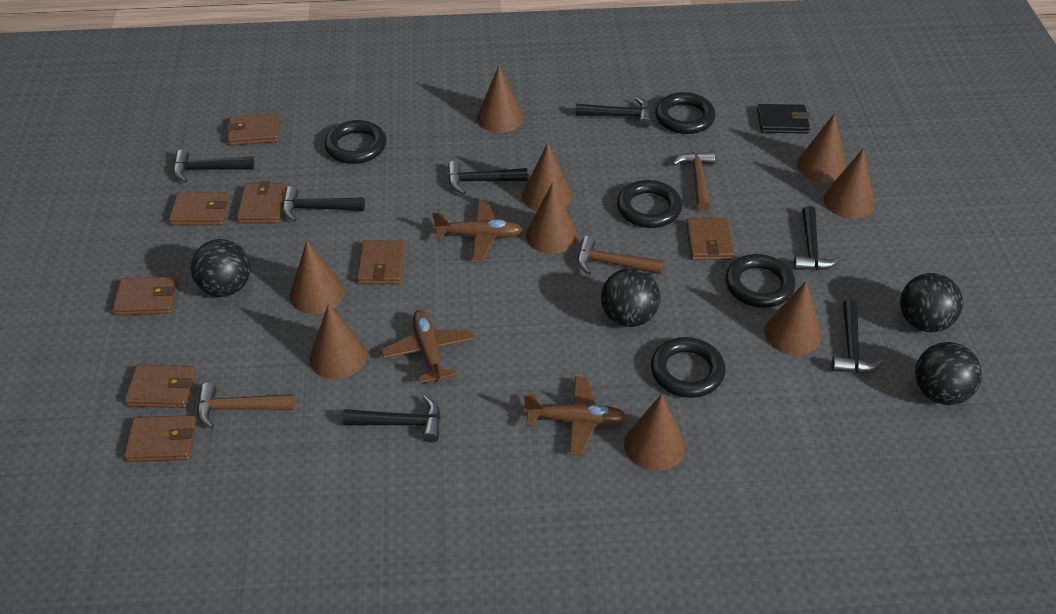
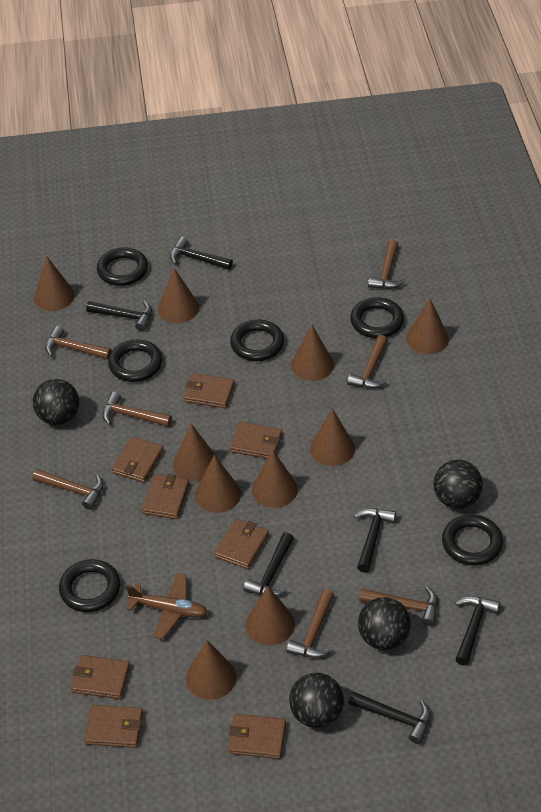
black hammer: 7 -> 6
black ring: 5 -> 6
black wallet: 1 -> 0
brown cone: 9 -> 10
brown hammer: 3 -> 7
brown plane: 3 -> 1

